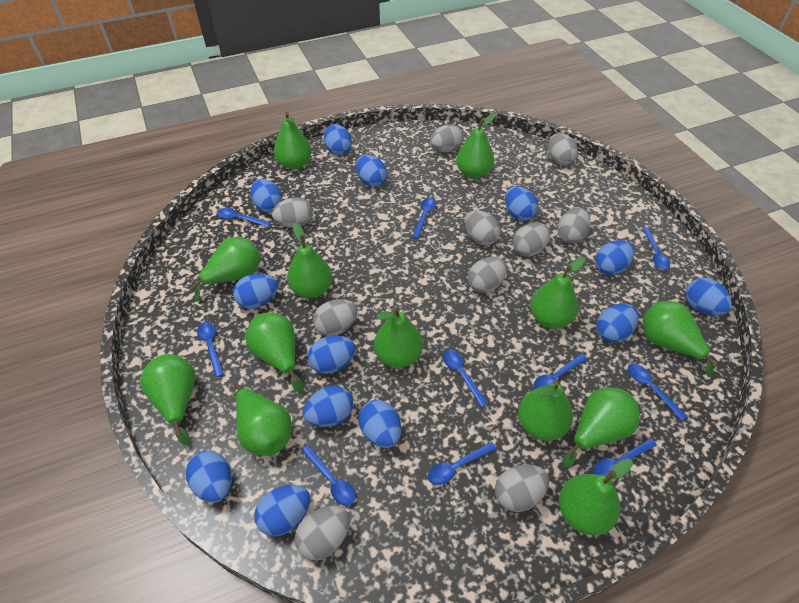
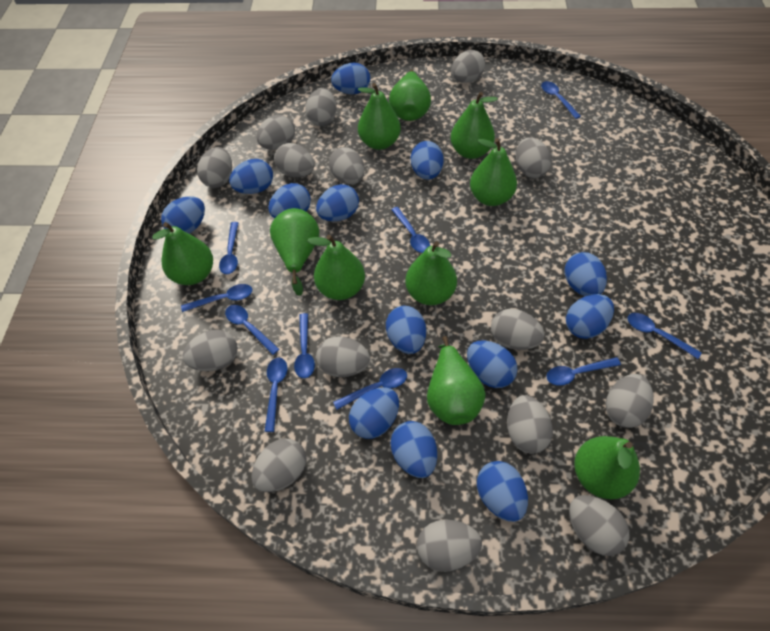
green pear: 13 -> 10
grey egg: 10 -> 15

